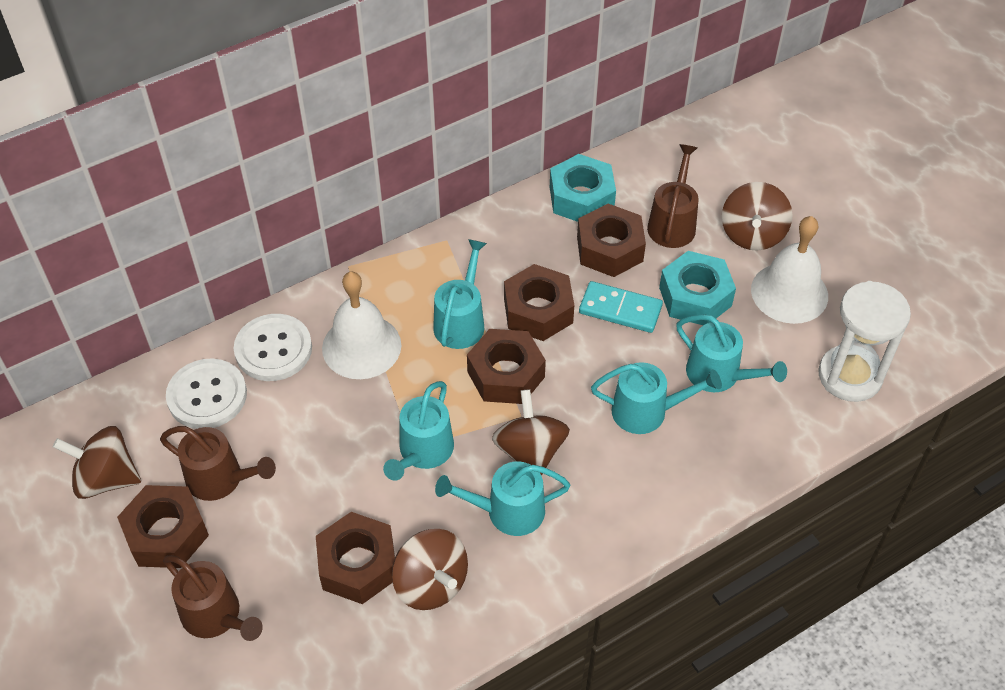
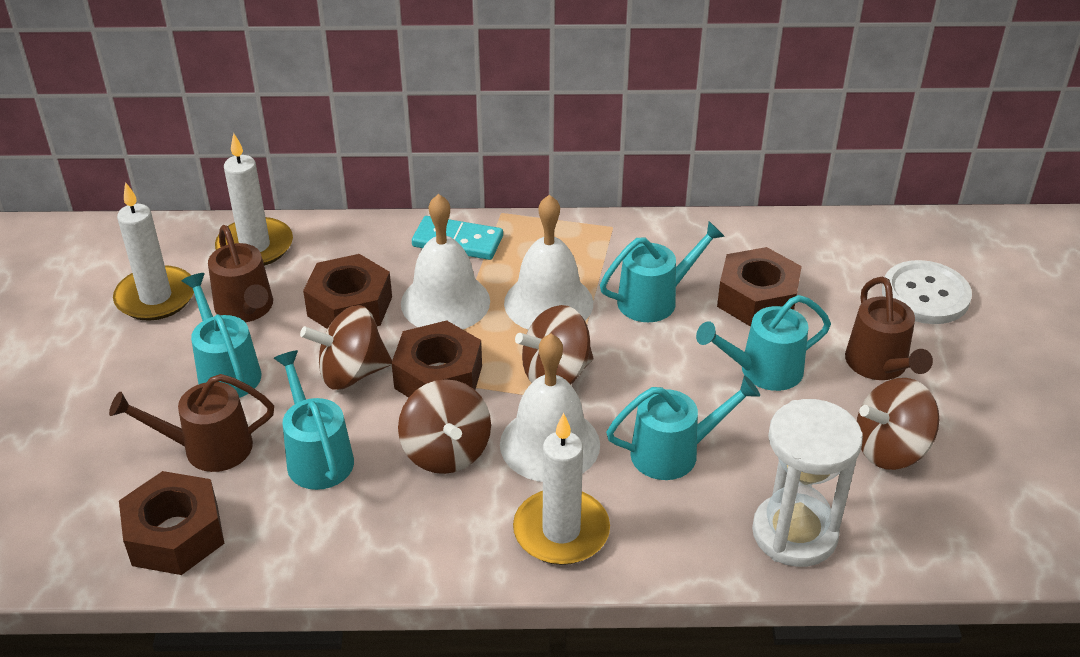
brown nut: 5 -> 4
turquoise nut: 2 -> 0
white bell: 2 -> 3
white button: 2 -> 1
white candle: 0 -> 3

